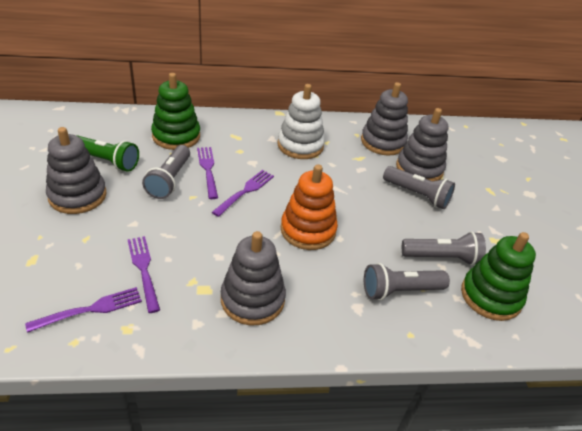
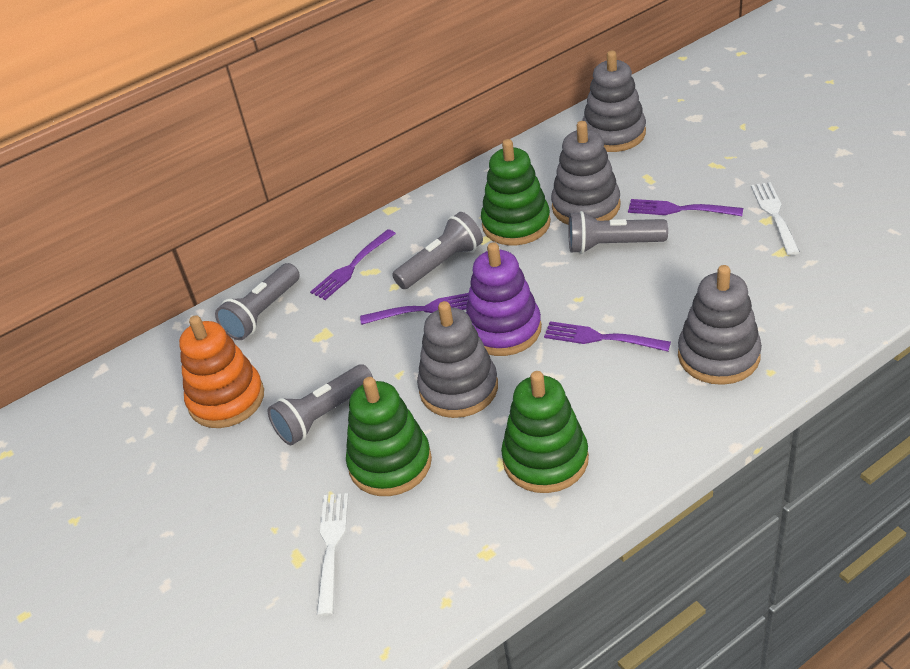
green flashlight: 1 -> 0
green stacking toy: 2 -> 3
purple stacking toy: 0 -> 1
white fork: 0 -> 2
white stacking toy: 1 -> 0

